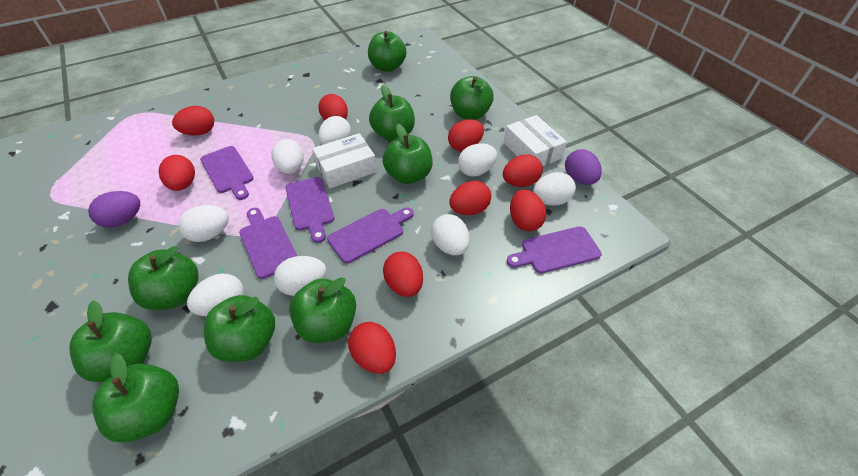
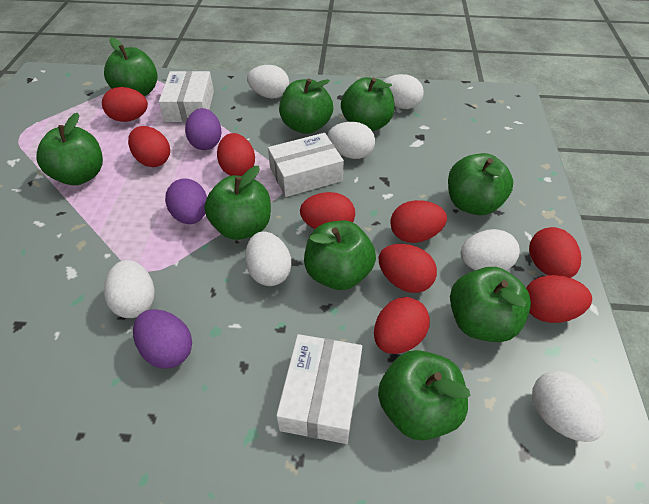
purple cutting board: 5 -> 0
purple egg: 2 -> 3
white box: 2 -> 3
white egg: 8 -> 7

